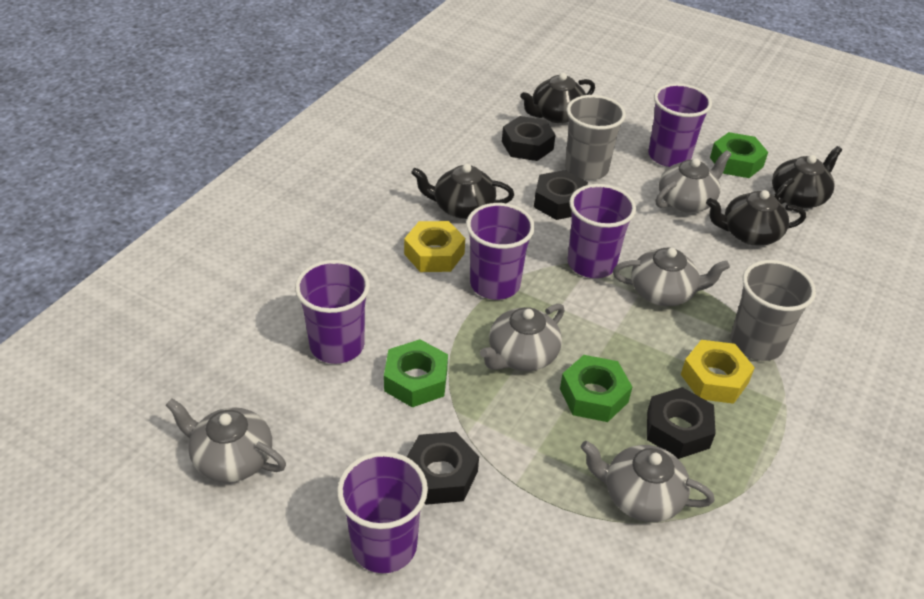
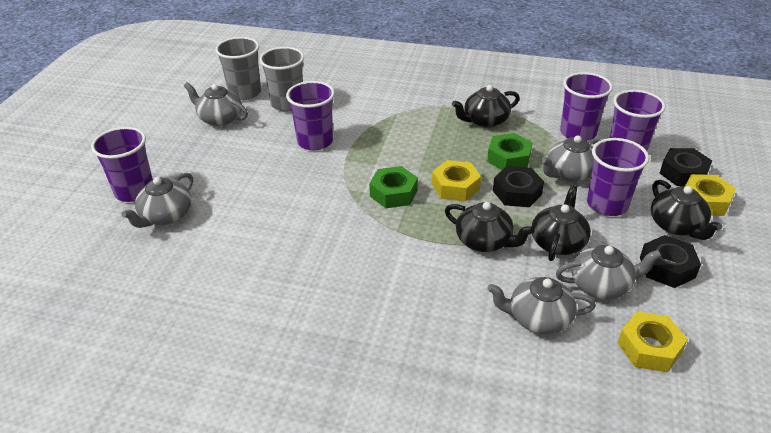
black nut: 4 -> 3
green nut: 3 -> 2
yellow nut: 2 -> 3

